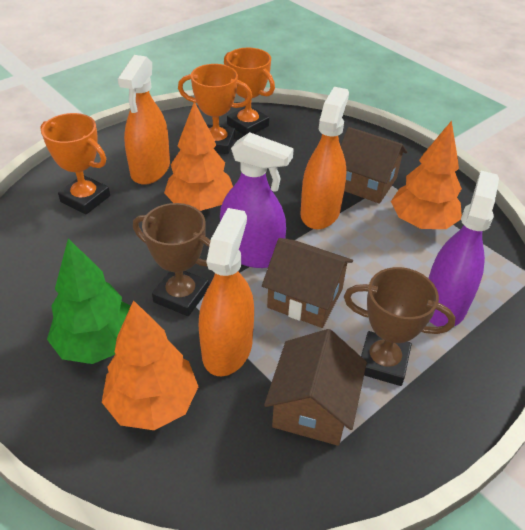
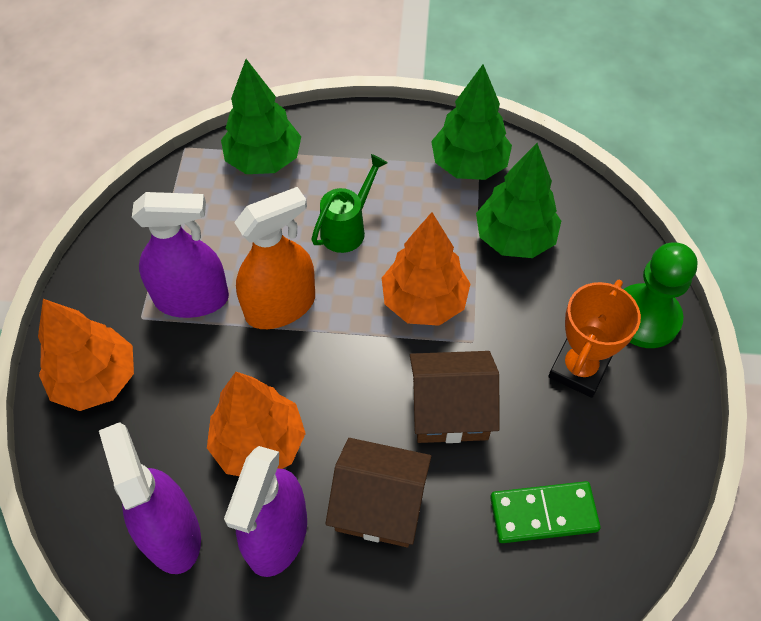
brown house: 3 -> 2
brown trophy: 2 -> 0
green domino: 0 -> 1
green pawn: 0 -> 1
green tree: 1 -> 3
green watering can: 0 -> 1
orange spray bottle: 3 -> 1
orange trophy: 3 -> 1
purple spray bottle: 2 -> 3

